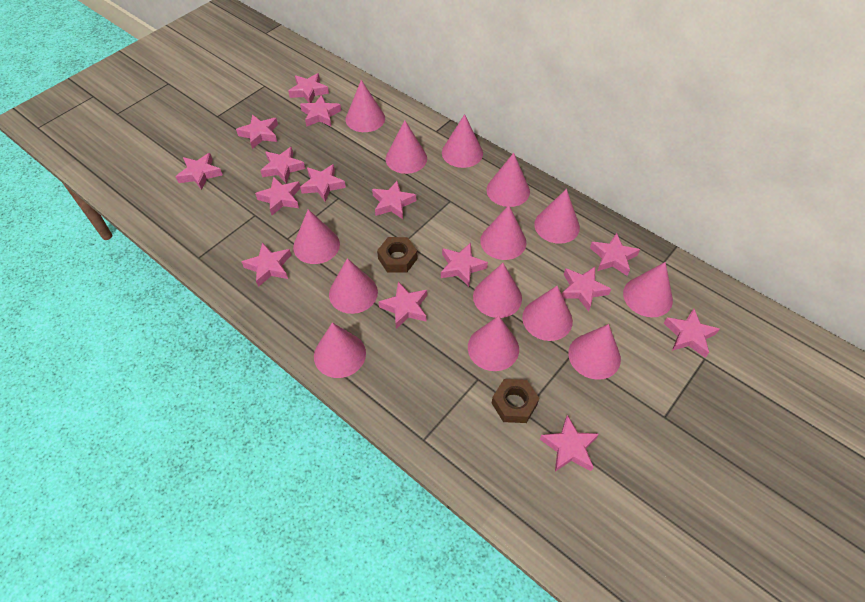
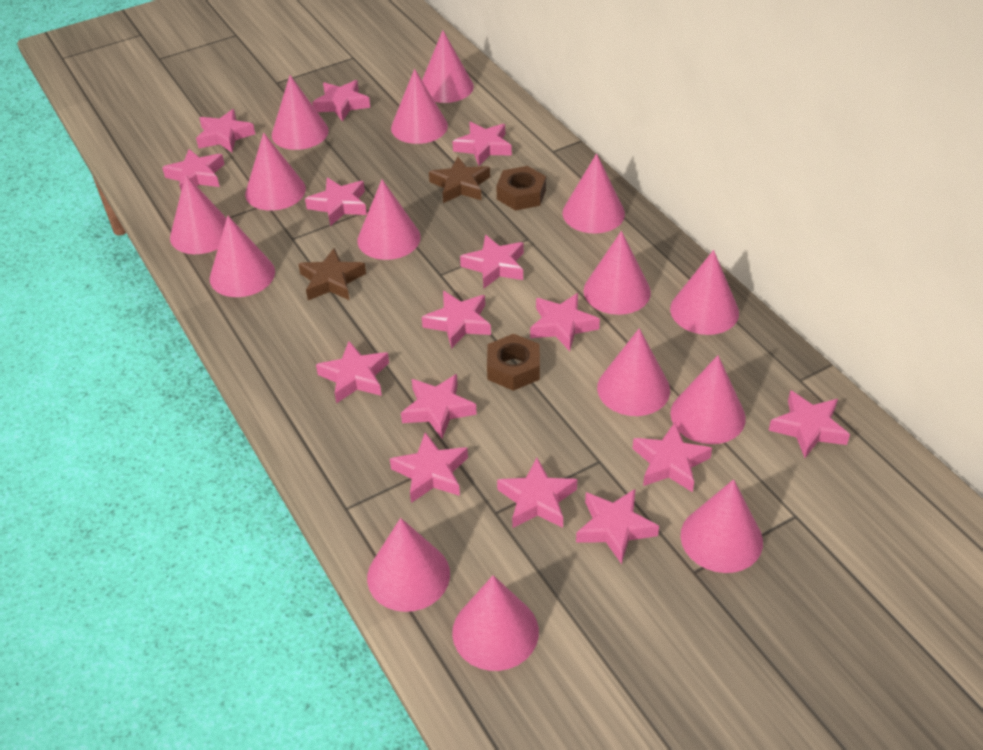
brown star: 0 -> 2
pink cone: 14 -> 15

